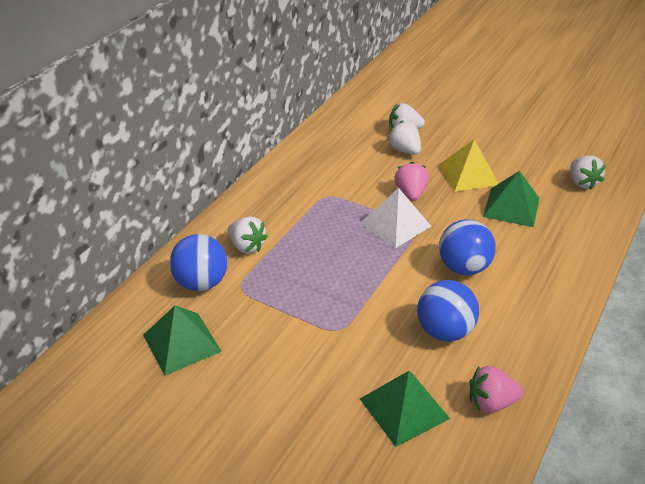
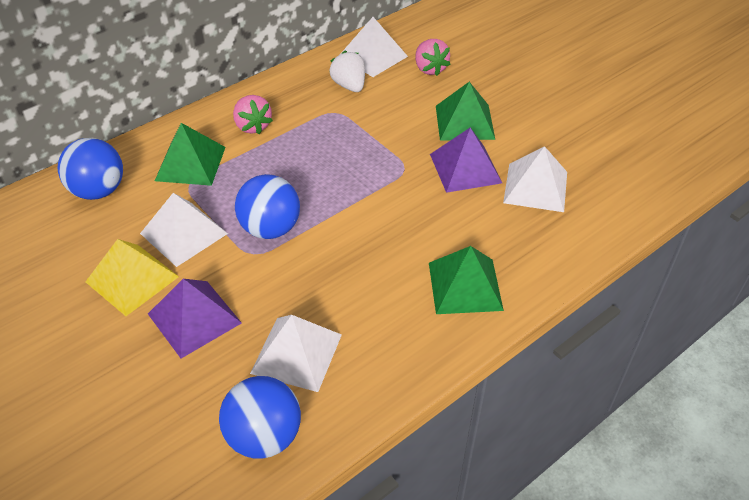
purple pyramid: 0 -> 2
white pyramid: 1 -> 4
white strawberry: 4 -> 1

